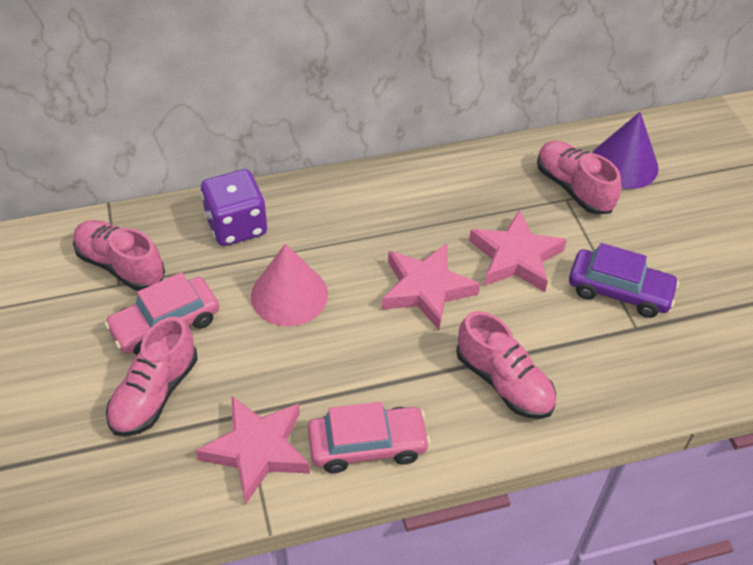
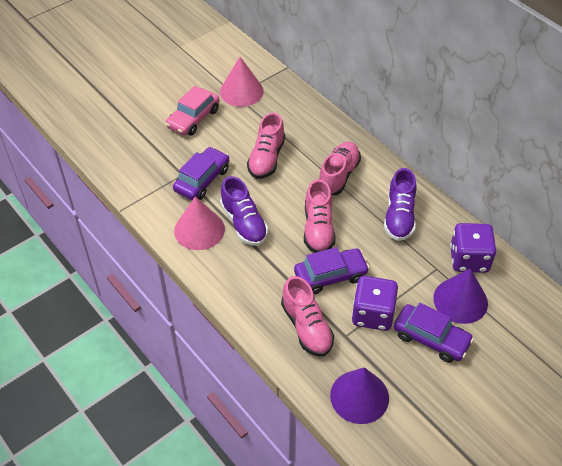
pink car: 2 -> 1
pink cone: 1 -> 2
pink star: 3 -> 0
purple car: 1 -> 3
purple cone: 1 -> 2
purple dice: 1 -> 2
purple shoe: 0 -> 2

